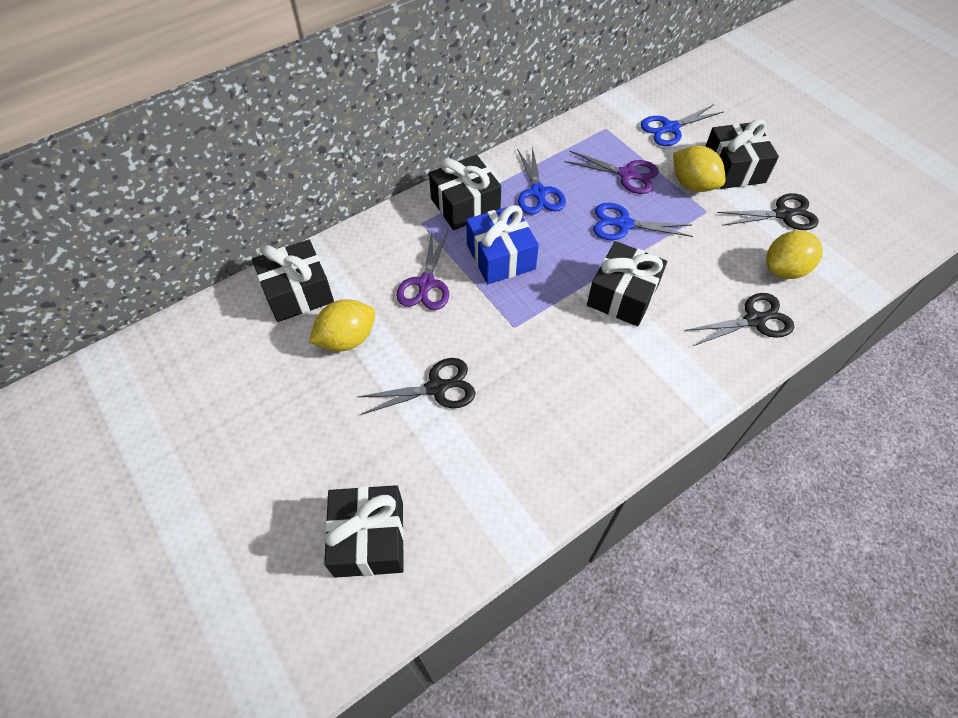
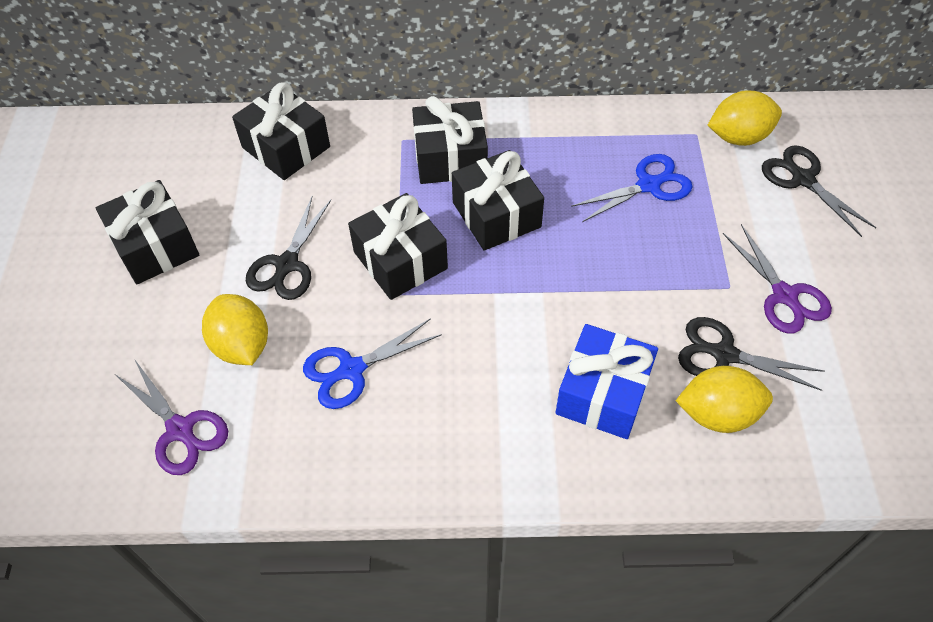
blue scissors: 3 -> 2

